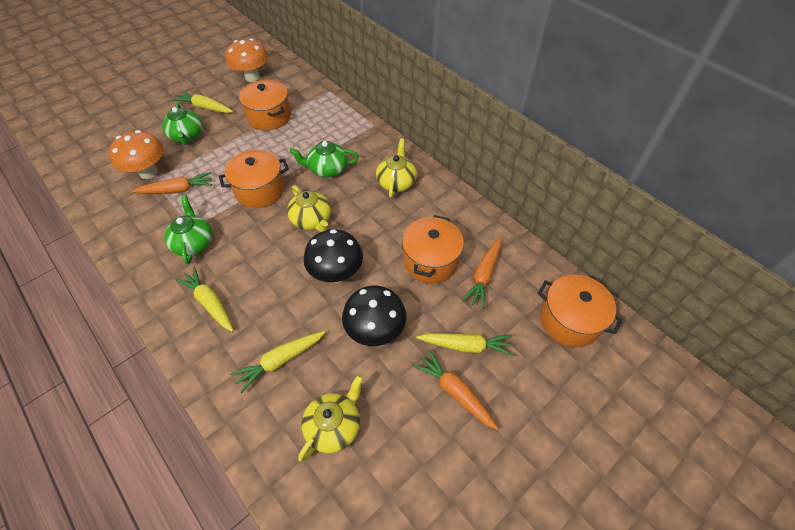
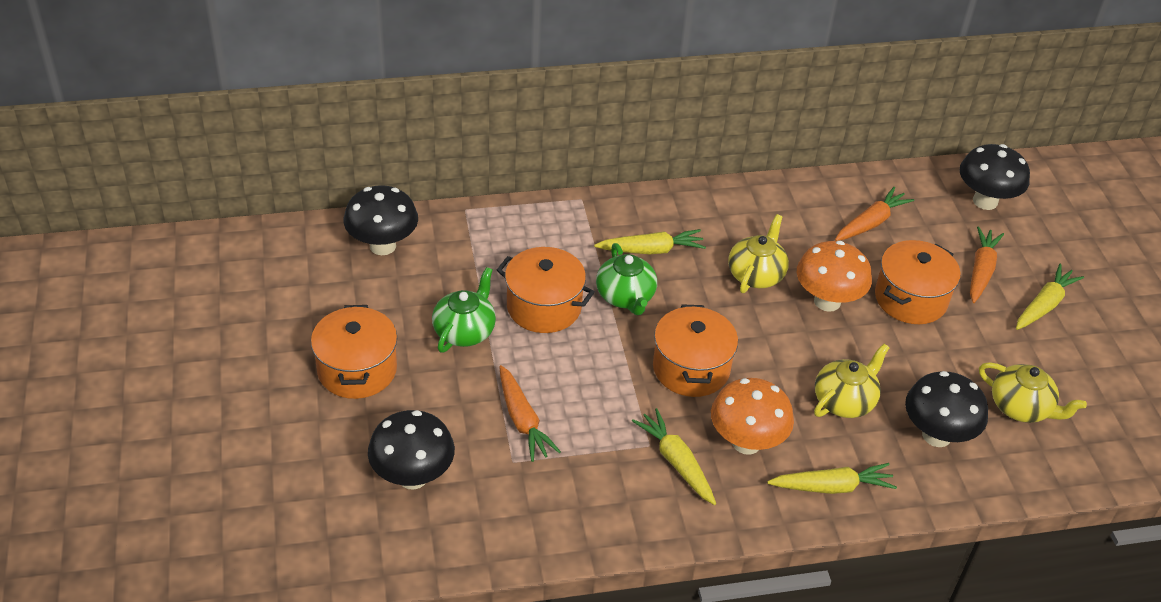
black mushroom: 2 -> 4
green teapot: 3 -> 2

